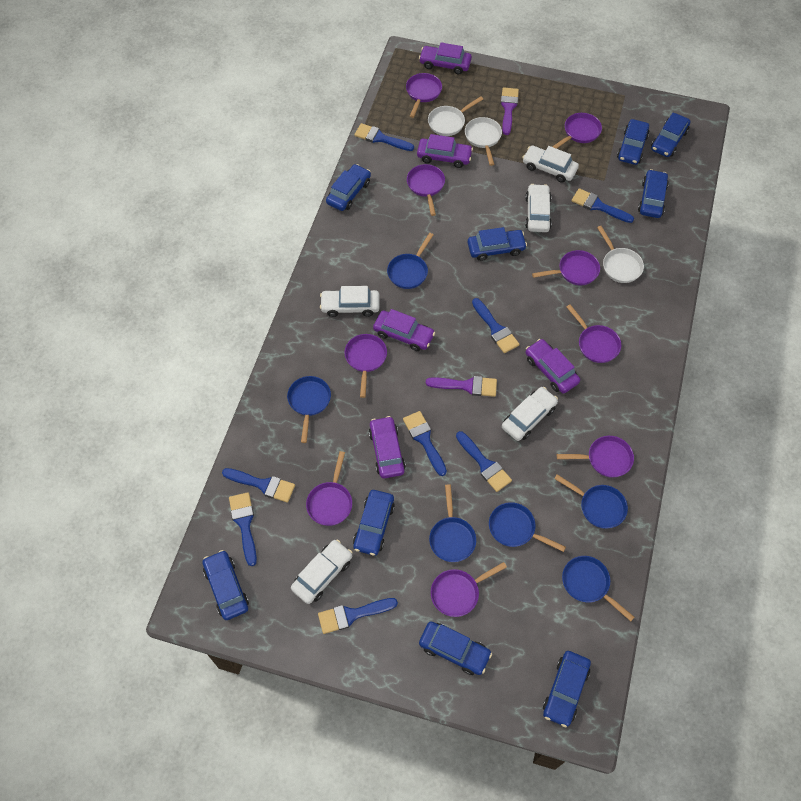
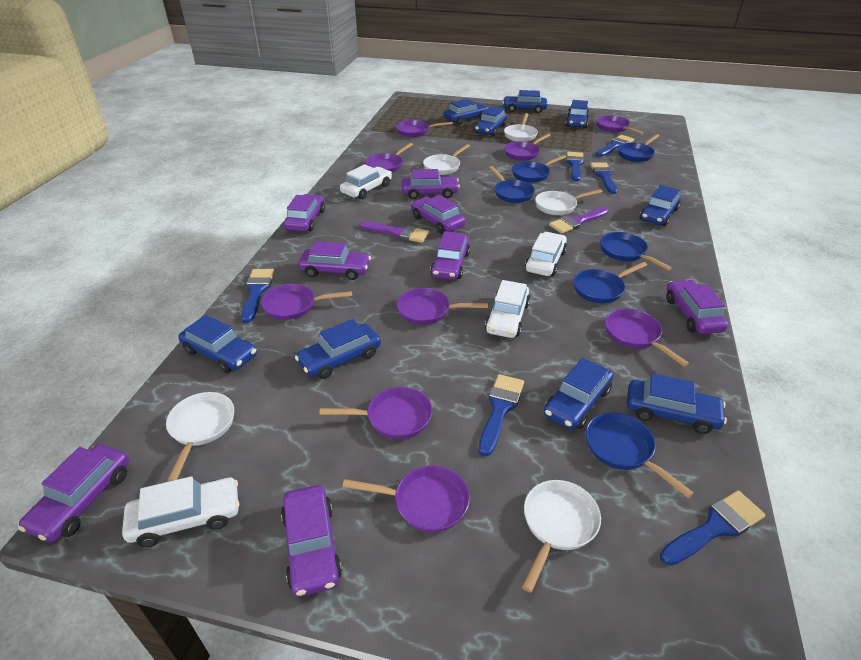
blue brush: 8 -> 6
purple car: 5 -> 8
white car: 5 -> 4
white pan: 3 -> 5

